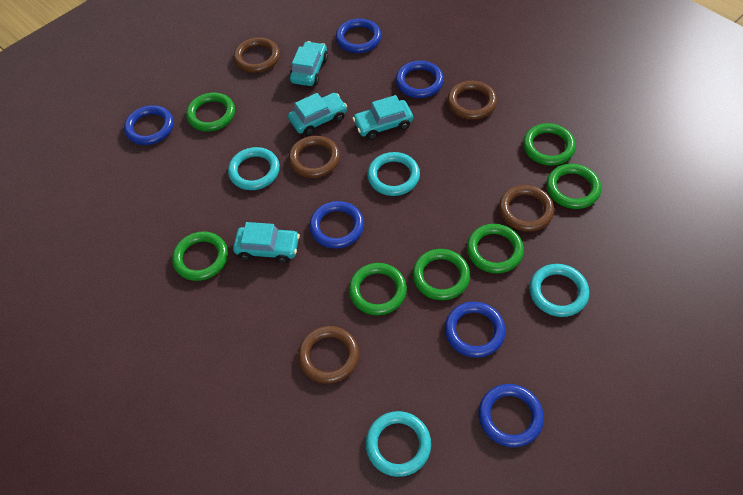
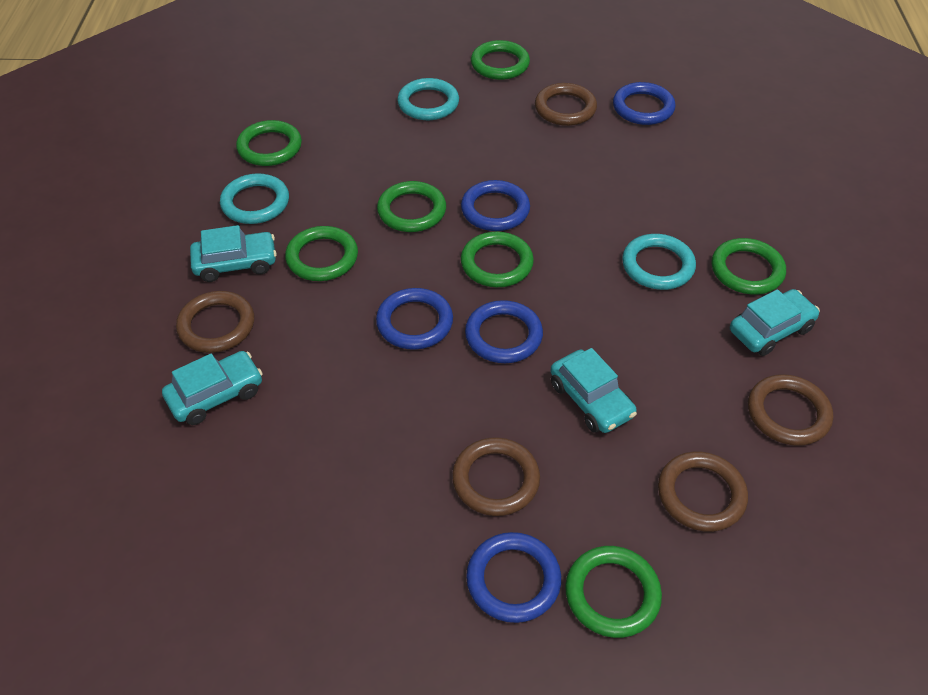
blue ring: 6 -> 5
turquoise ring: 4 -> 3

